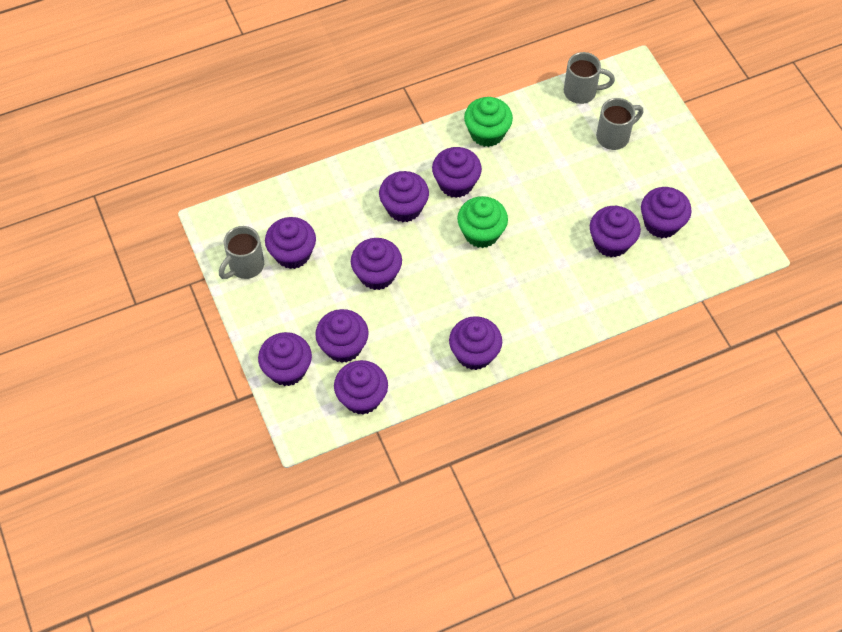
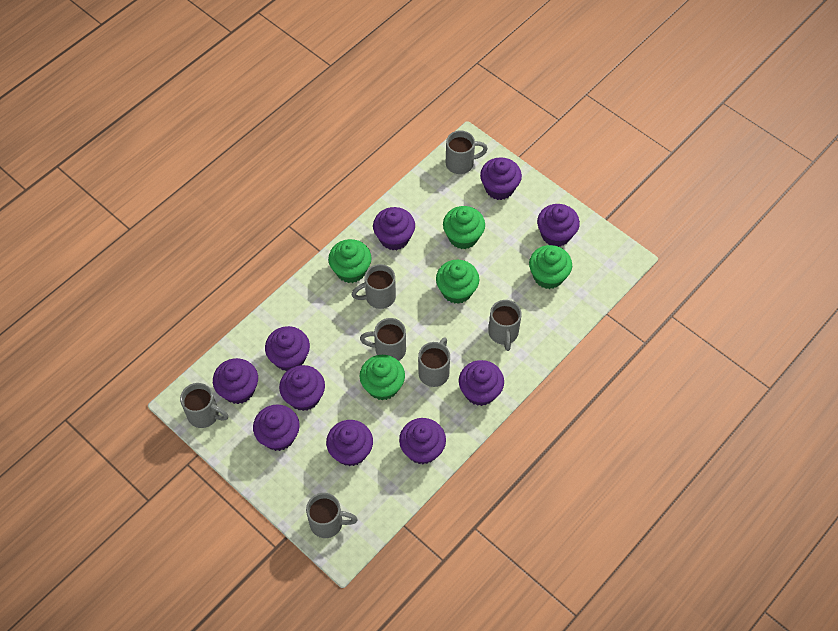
green cupcake: 2 -> 5
grey mug: 3 -> 7

